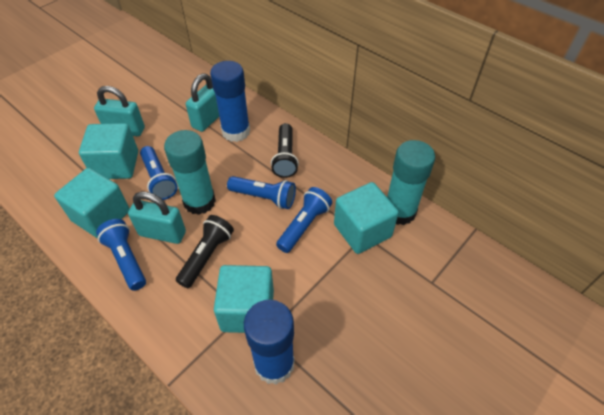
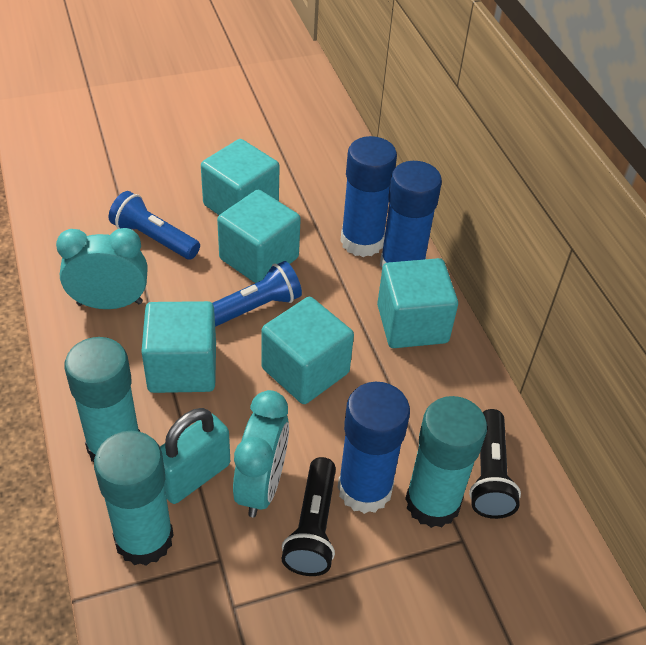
blue flashlight: 4 -> 2
blue glue stick: 2 -> 3
turquoise clock: 0 -> 2
turquoise cube: 4 -> 5
turquoise glue stick: 2 -> 3
turquoise padlock: 3 -> 1

